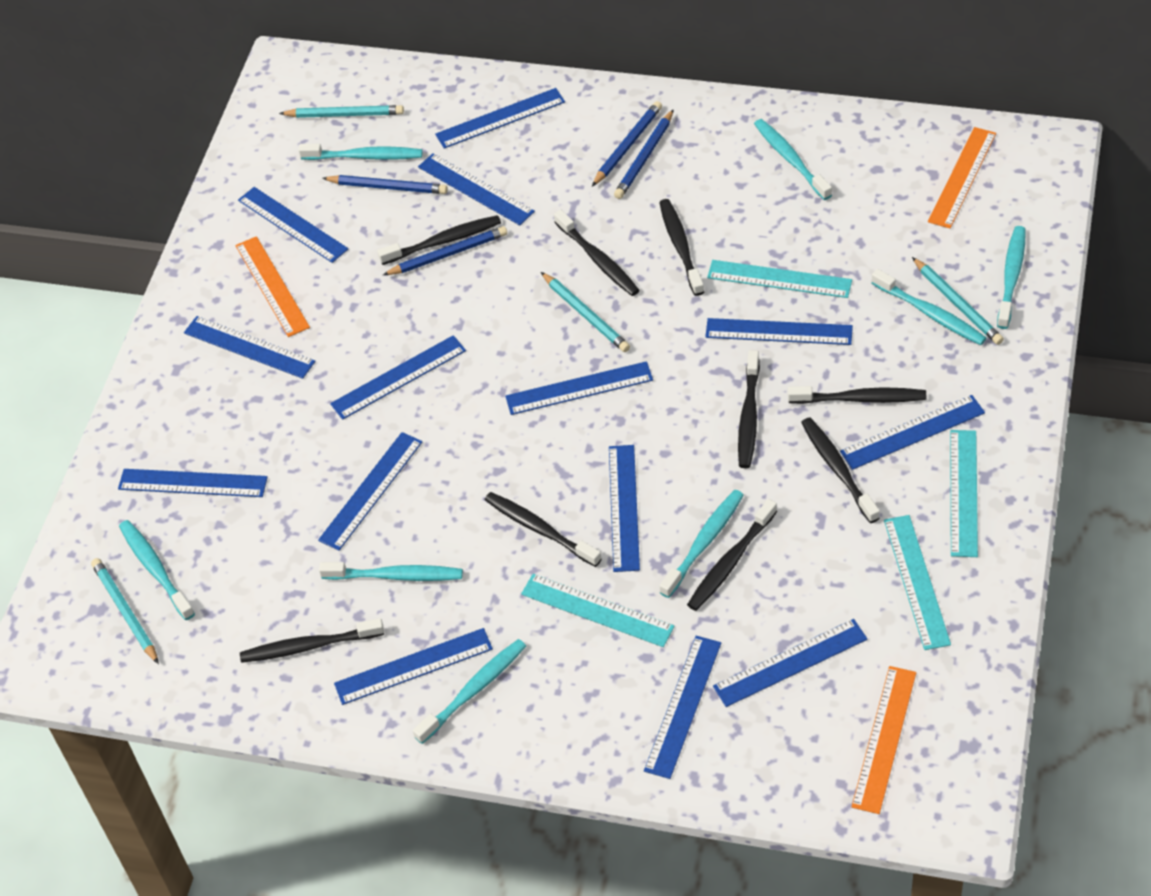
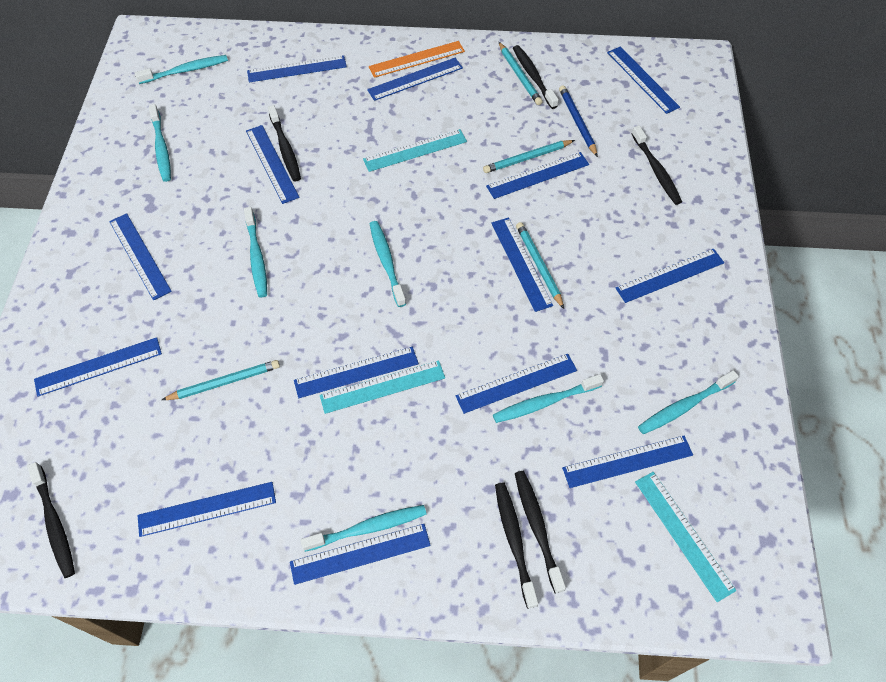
black toothbrush: 9 -> 6
blue pencil: 4 -> 1
orange ruler: 3 -> 1
turquoise ruler: 4 -> 3
turquoise toothbrush: 8 -> 7

